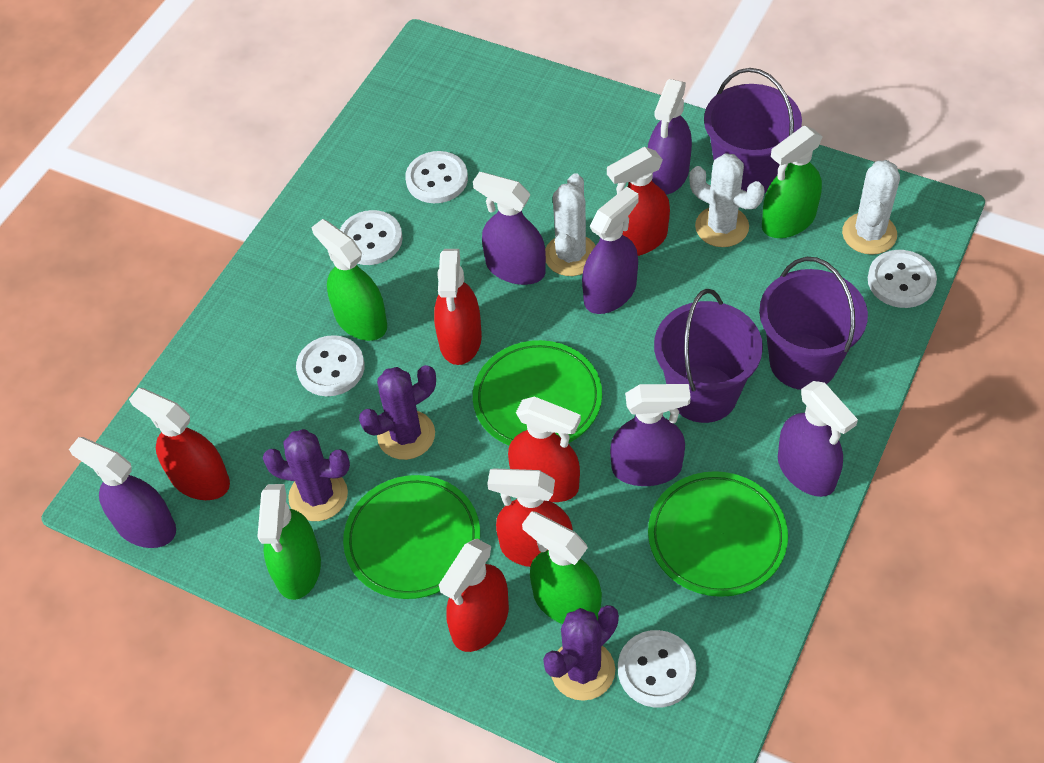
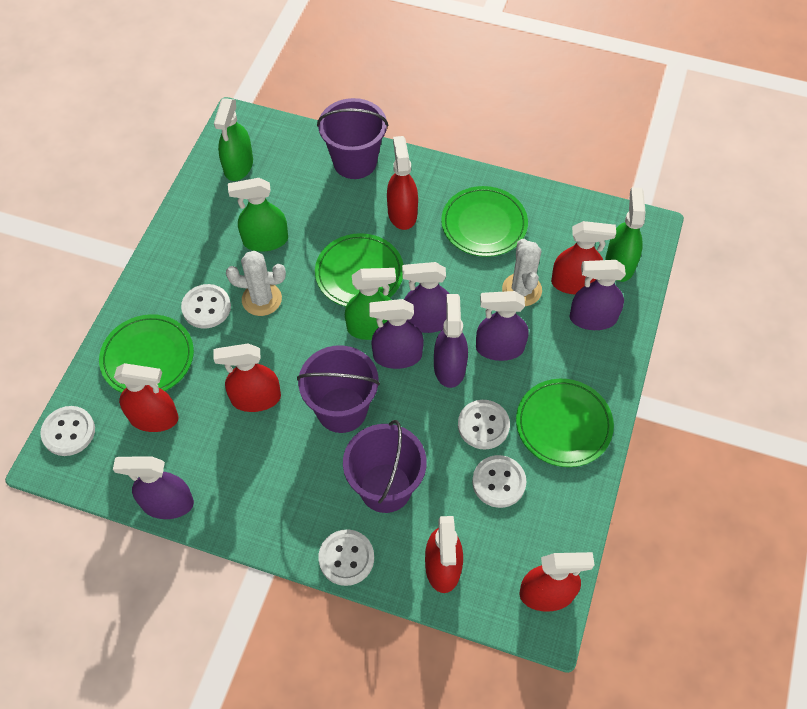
green plate: 3 -> 4
purple cactus: 3 -> 0
white cactus: 3 -> 2

